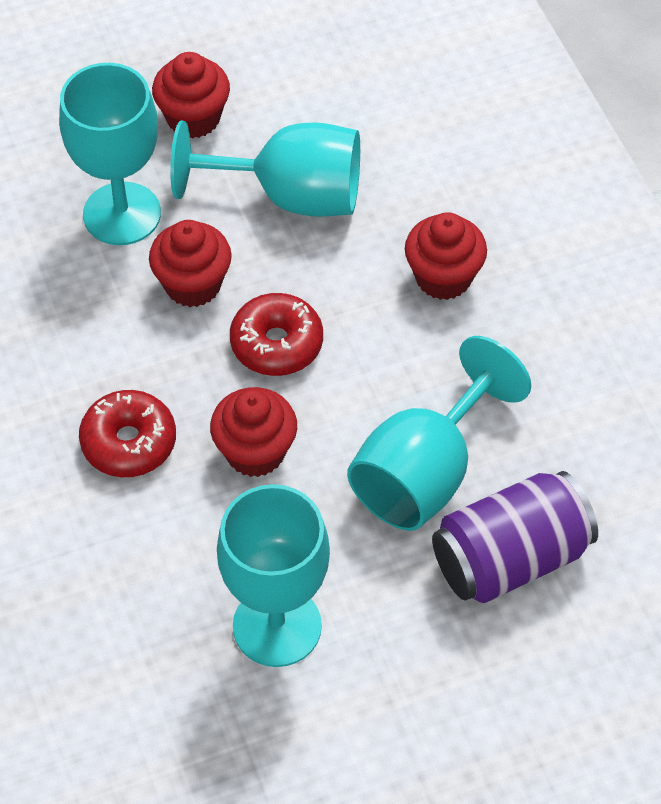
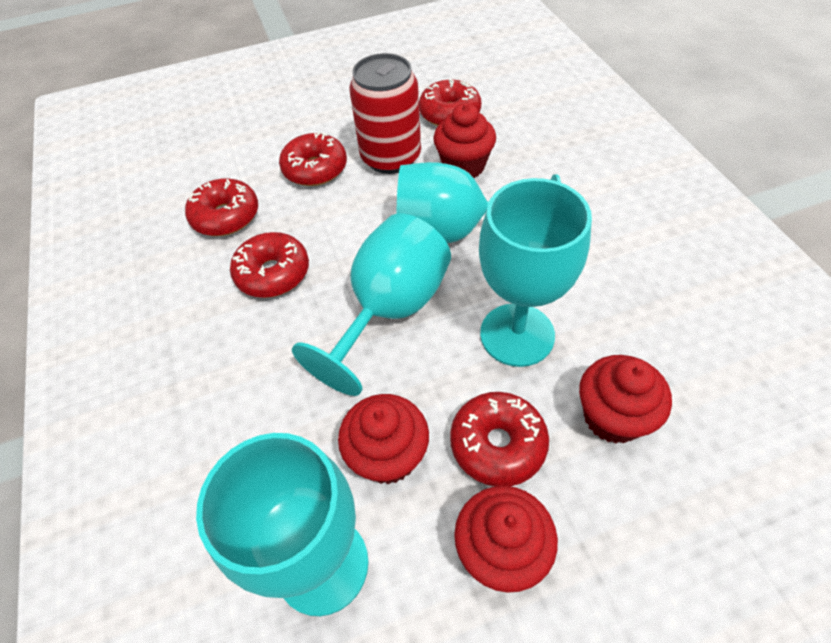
purple can: 1 -> 0
red can: 0 -> 1
red donut: 2 -> 5

